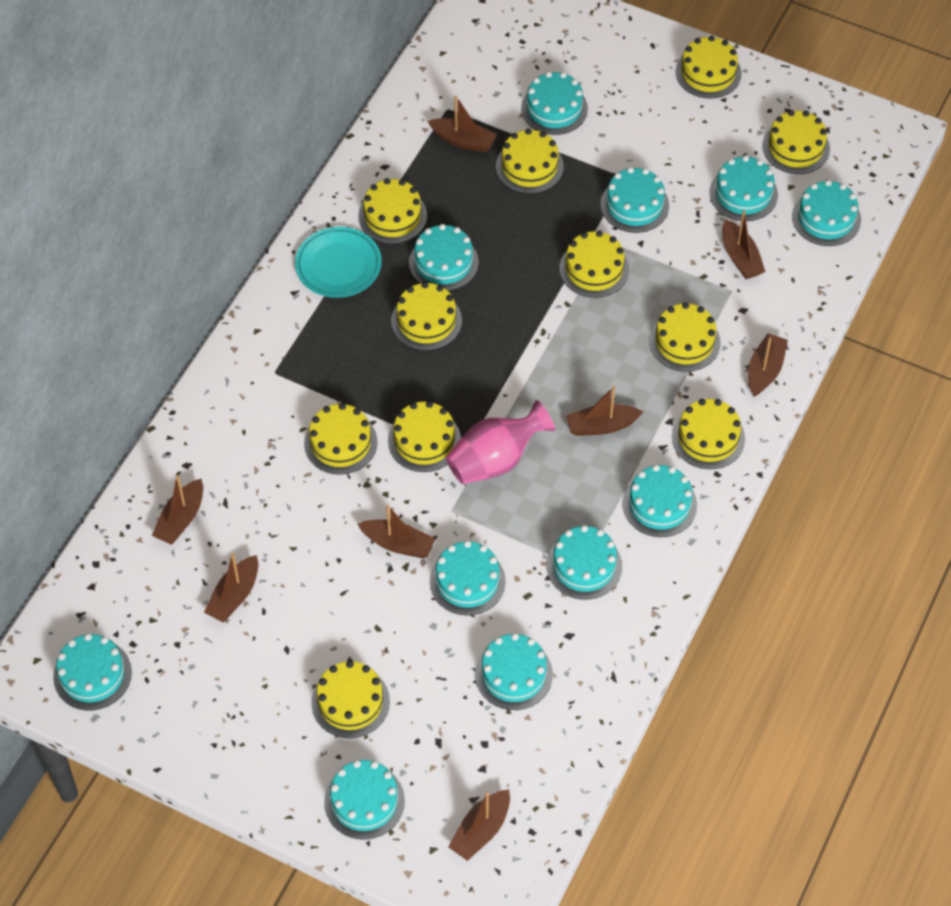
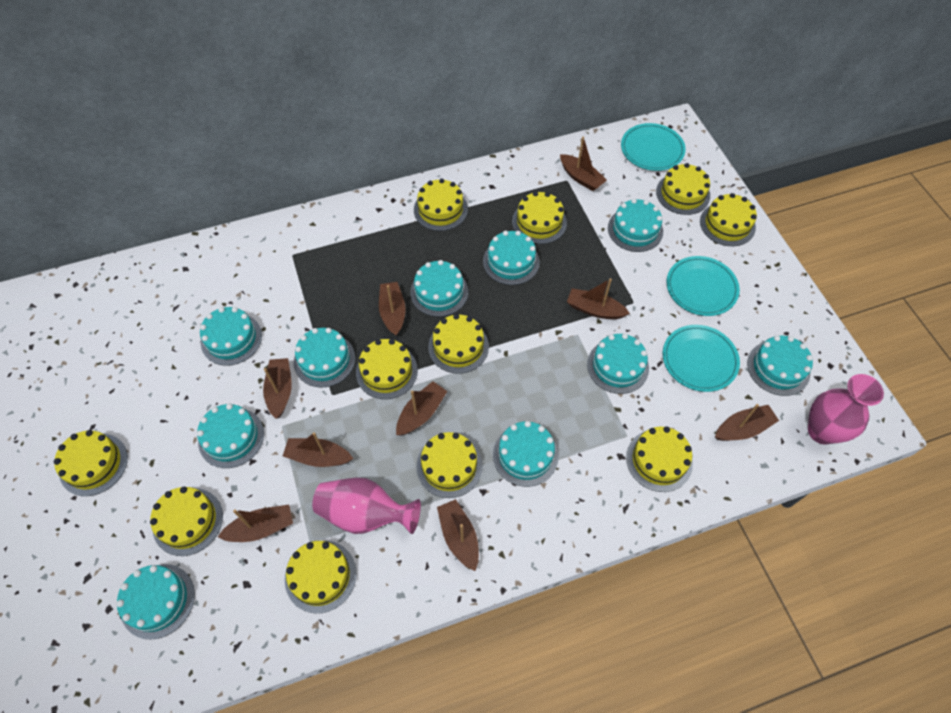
brown boat: 8 -> 9
pink vase: 1 -> 2
turquoise cake: 11 -> 10
turquoise plate: 1 -> 3

